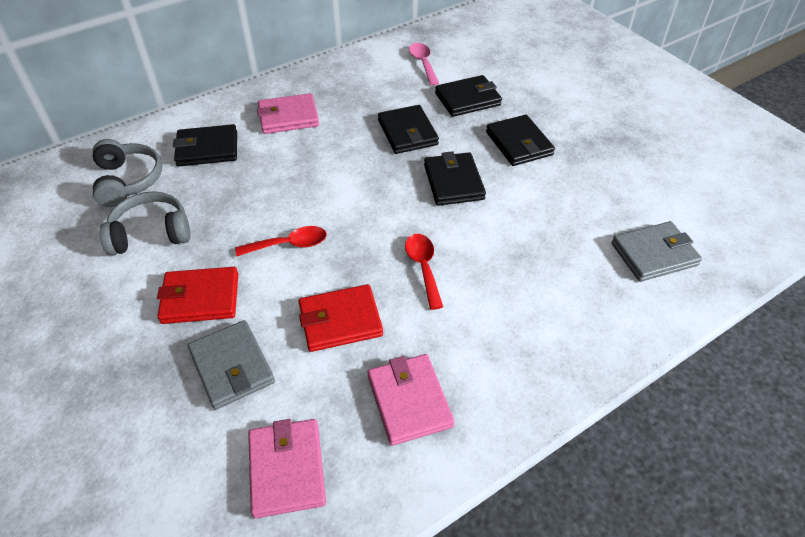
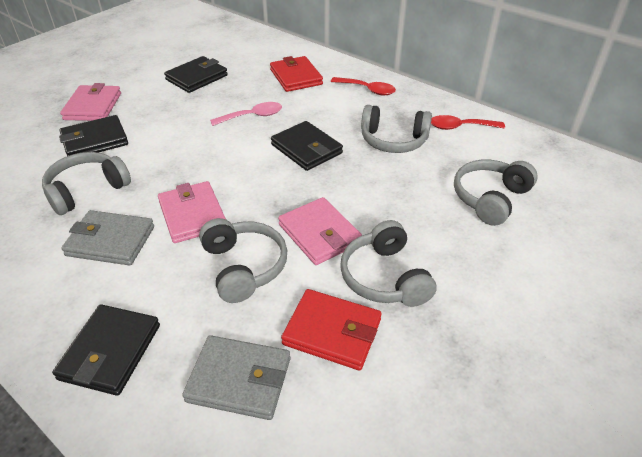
black wallet: 5 -> 4
grey headphones: 2 -> 5

